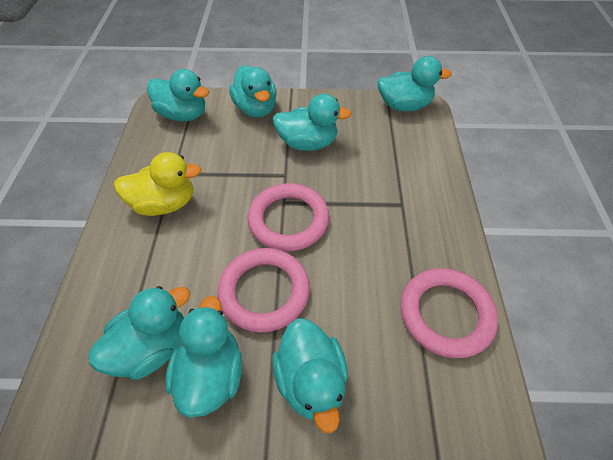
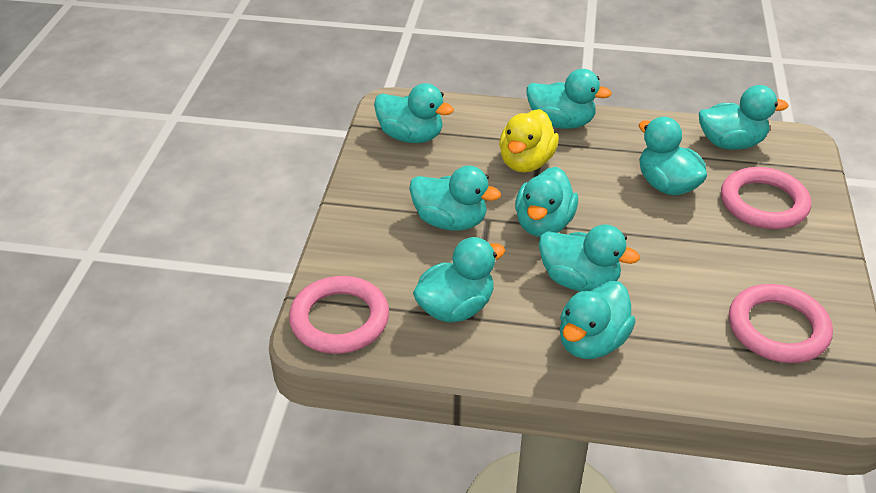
turquoise duck: 7 -> 9

